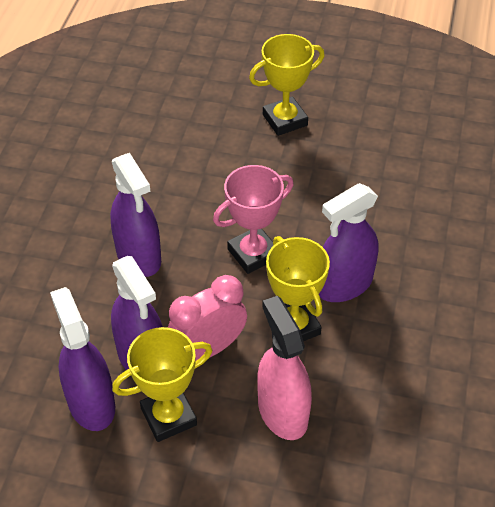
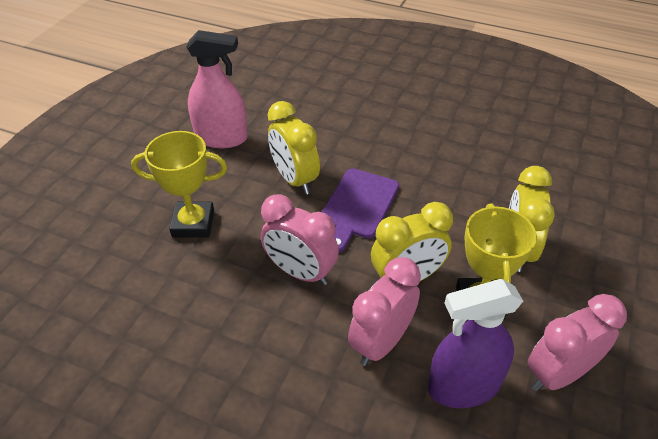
pink clock: 1 -> 3
pink trophy: 1 -> 0
purple cutting board: 0 -> 1
purple spray bottle: 4 -> 1
yellow clock: 0 -> 3
yellow trophy: 3 -> 2

